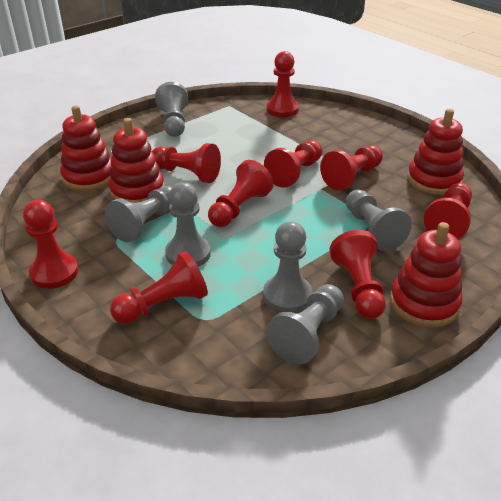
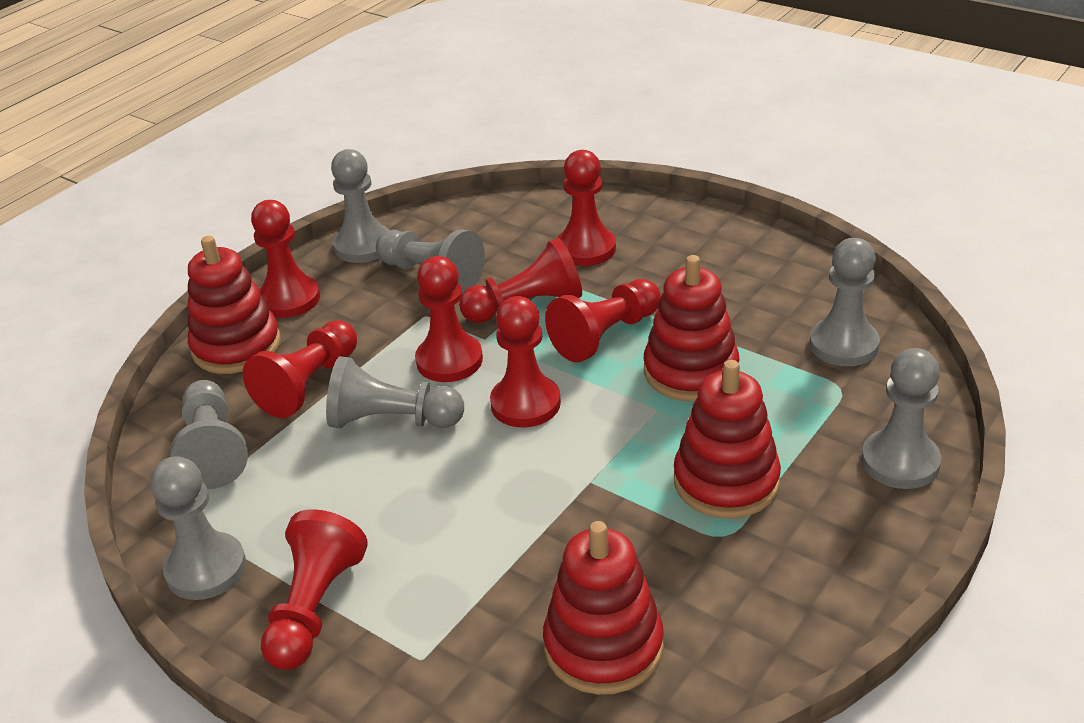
grey pawn: 6 -> 7
red pawn: 9 -> 8

